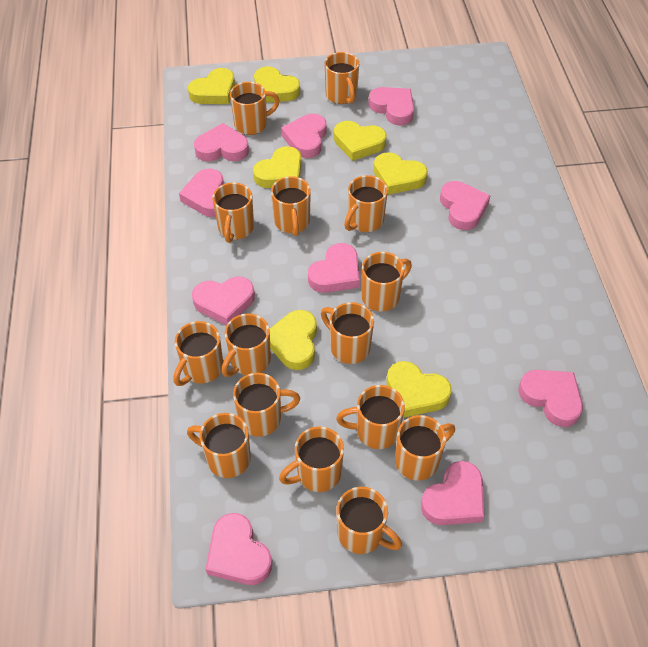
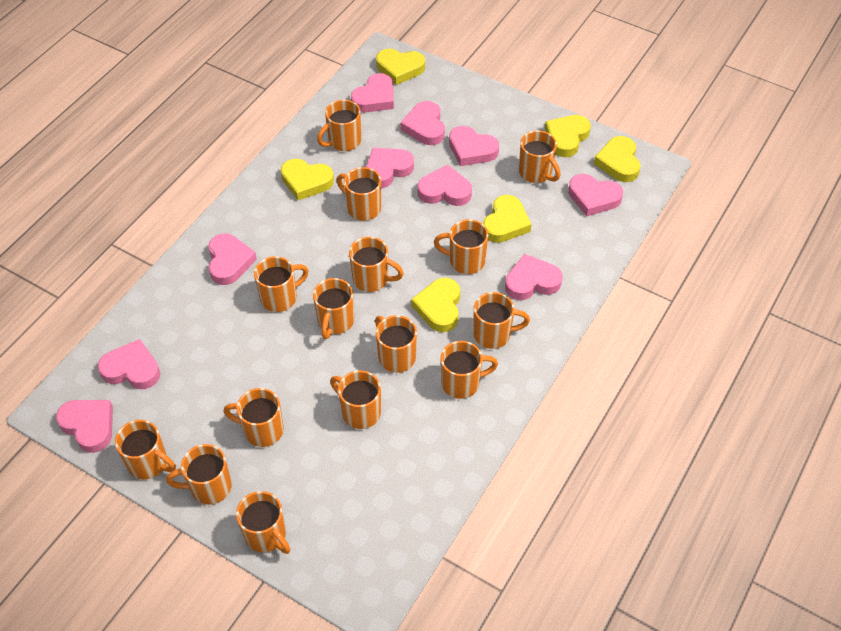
yellow heart: 7 -> 6

